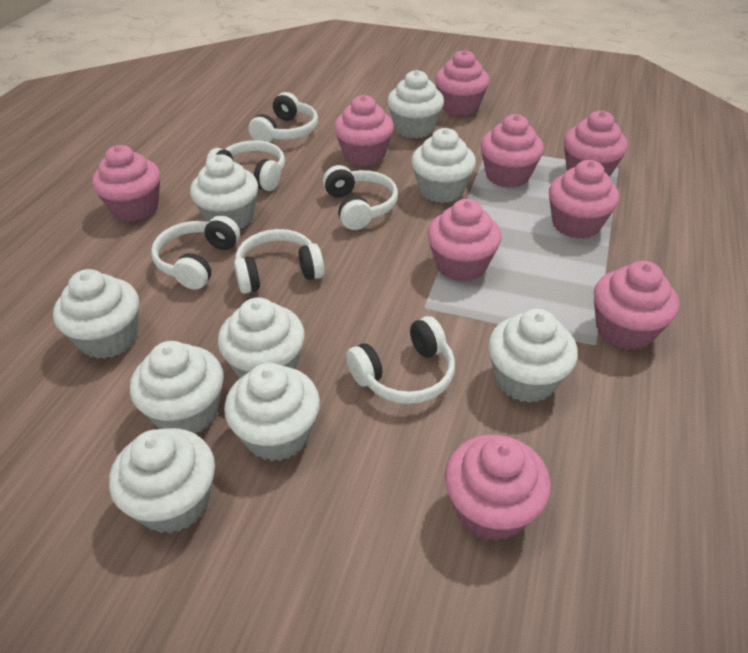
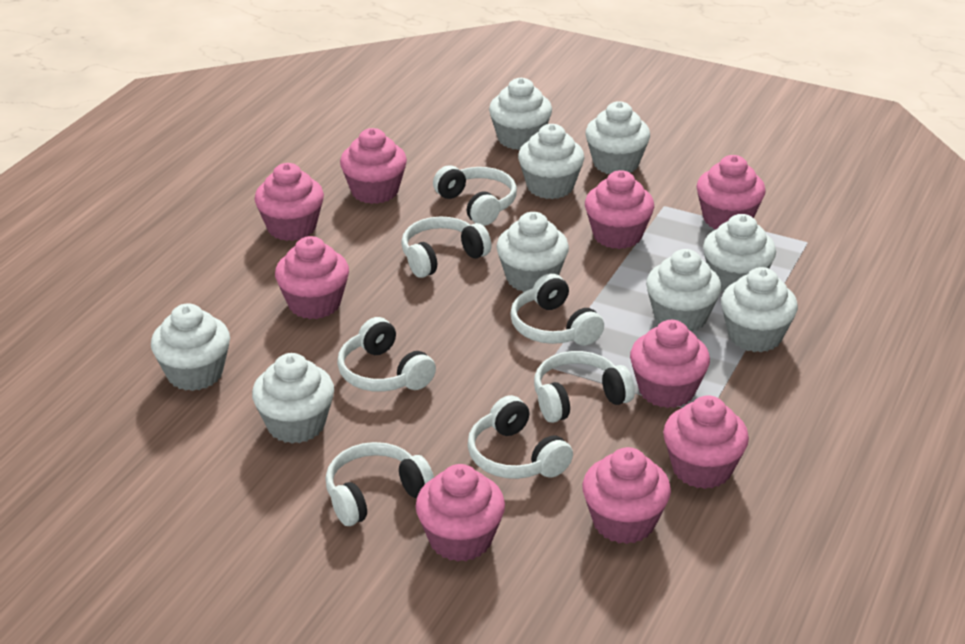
white headphones: 6 -> 7

